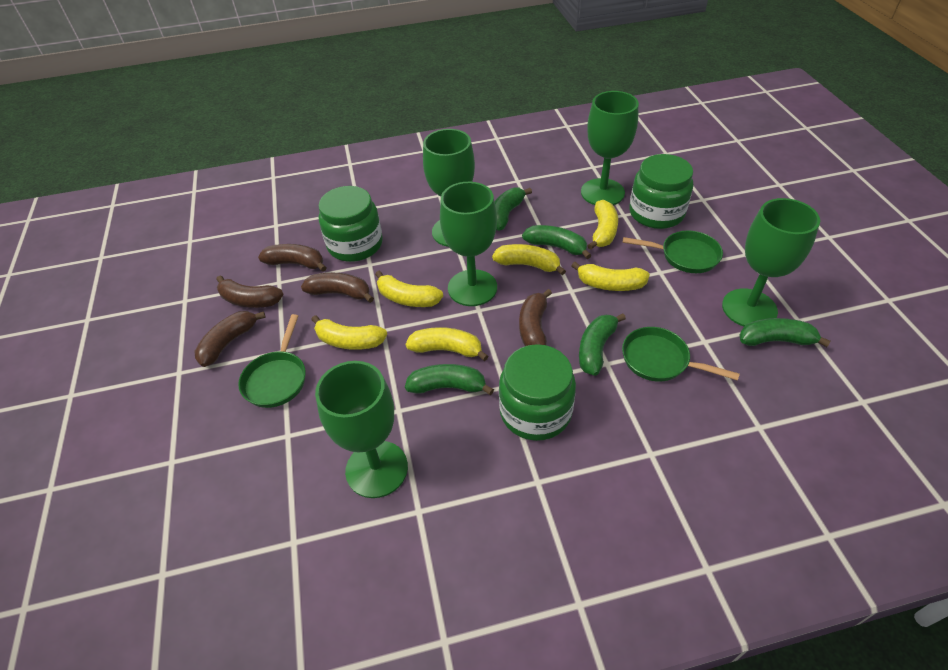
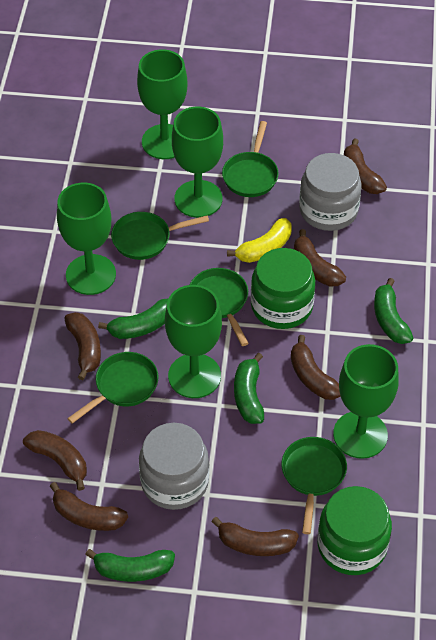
brown banana: 5 -> 7
green banana: 5 -> 4
green jar: 3 -> 2
green pan: 3 -> 5
grey jar: 0 -> 2
yellow banana: 6 -> 1

